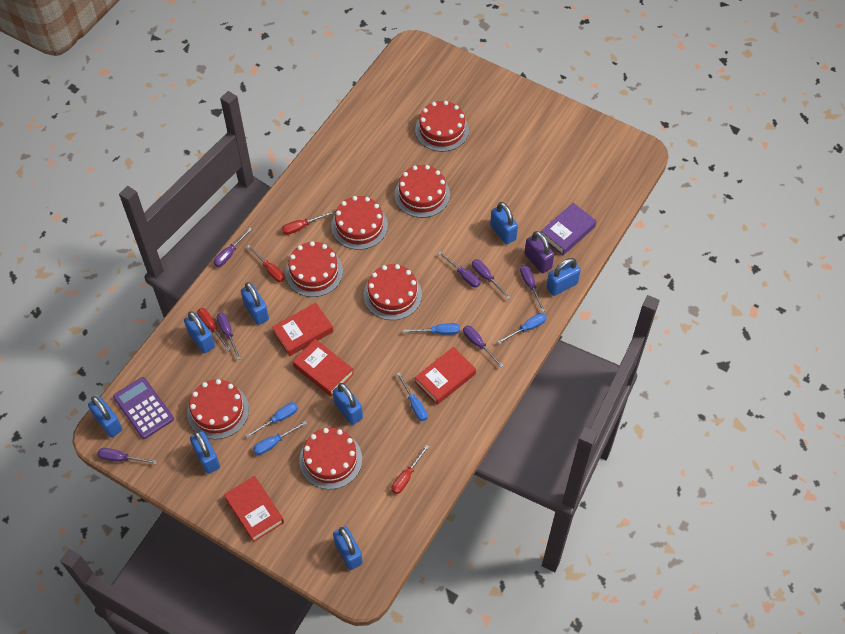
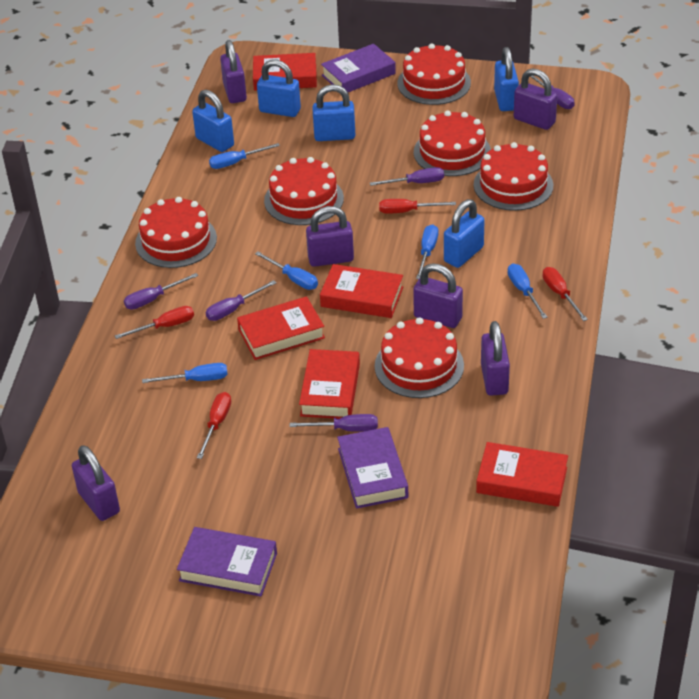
blue padlock: 8 -> 5
purple book: 1 -> 3
purple calculator: 1 -> 0
purple padlock: 1 -> 6
purple screwdriver: 7 -> 5
red book: 4 -> 5
red cake: 7 -> 6

